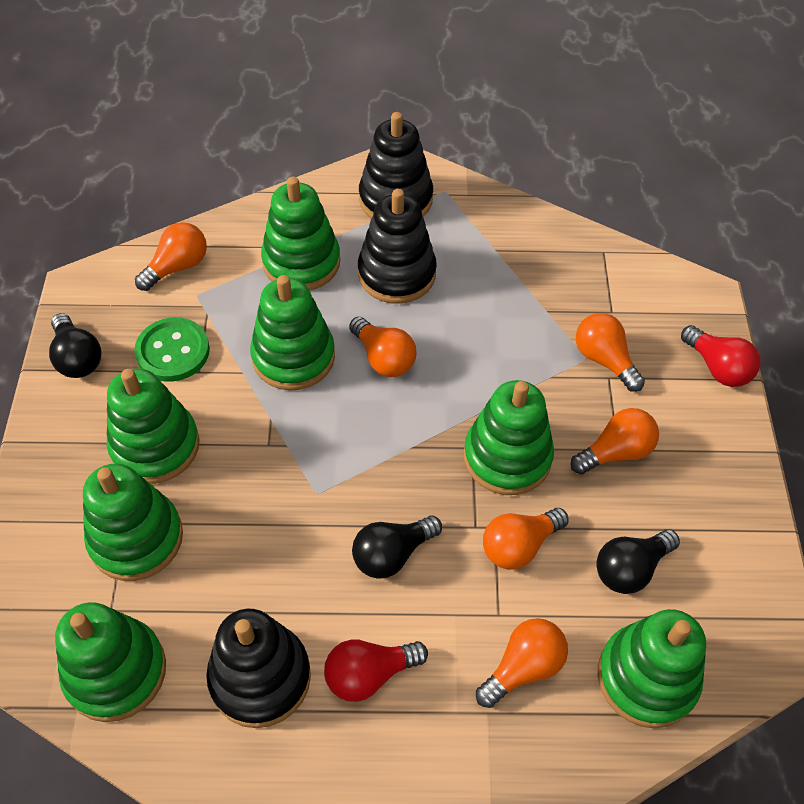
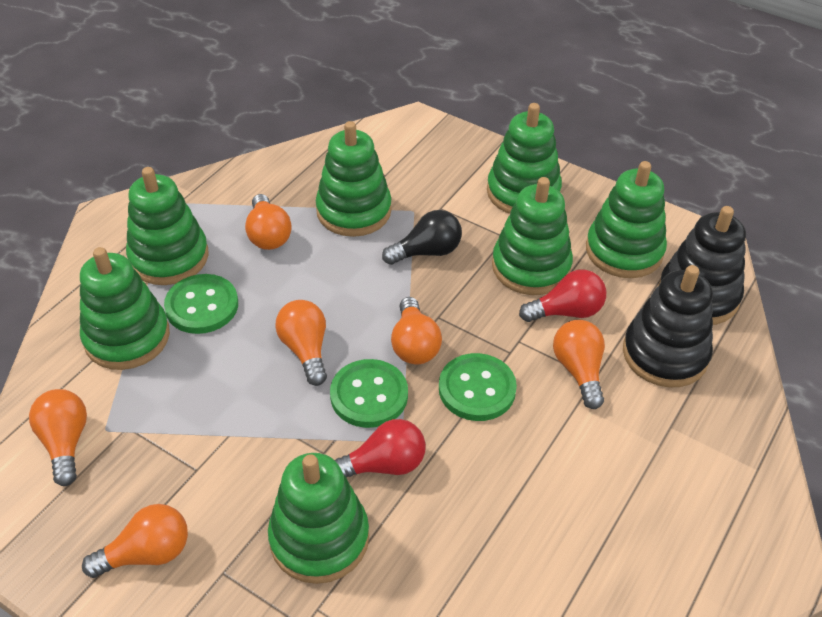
black light bulb: 3 -> 1
black stacking toy: 3 -> 2
green button: 1 -> 3

